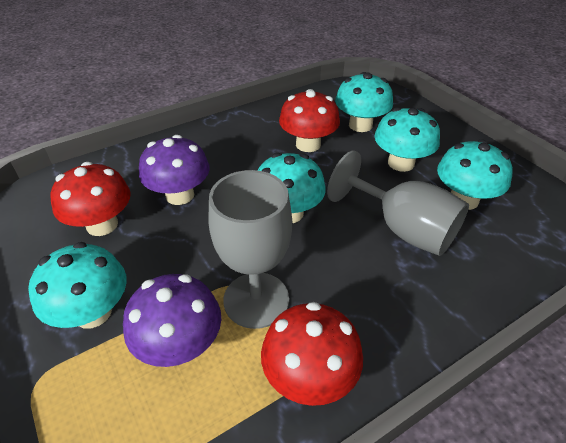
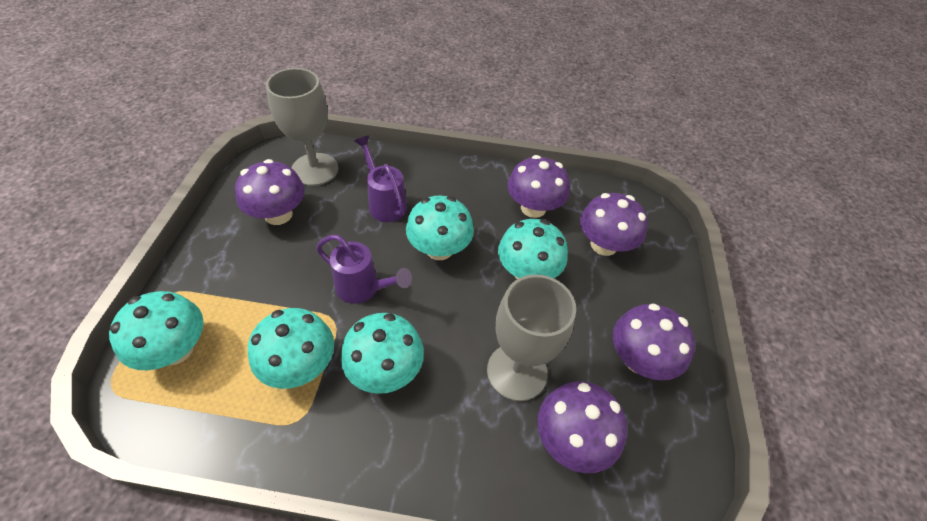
purple mushroom: 2 -> 5
purple watering can: 0 -> 2
red mushroom: 3 -> 0

